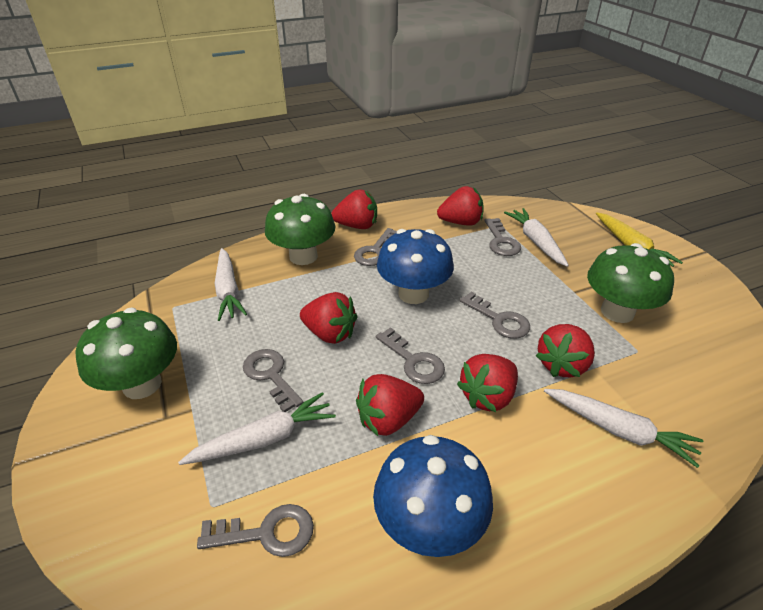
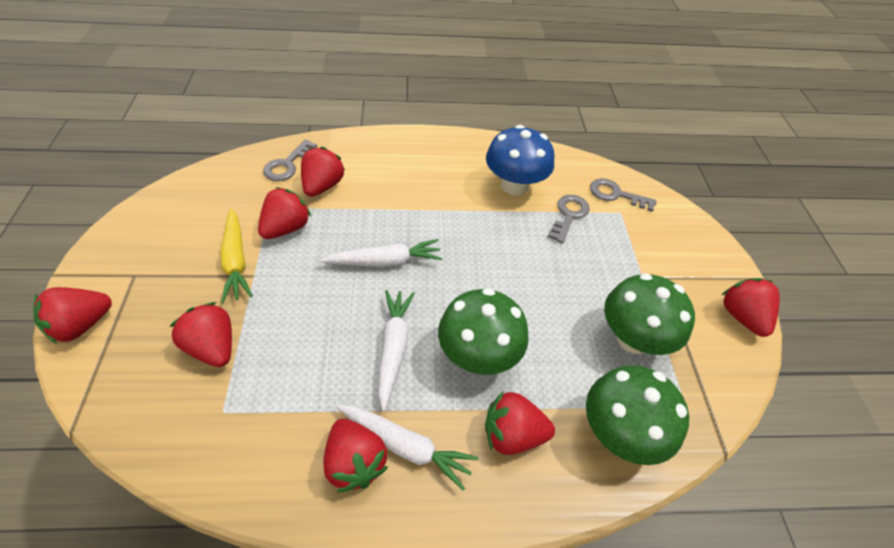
blue mushroom: 2 -> 1
grey key: 6 -> 3
red strawberry: 6 -> 7
white carrot: 4 -> 3

